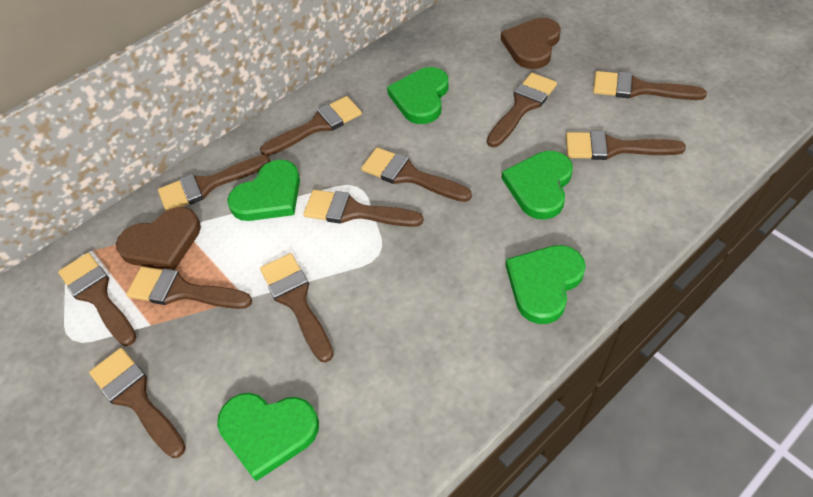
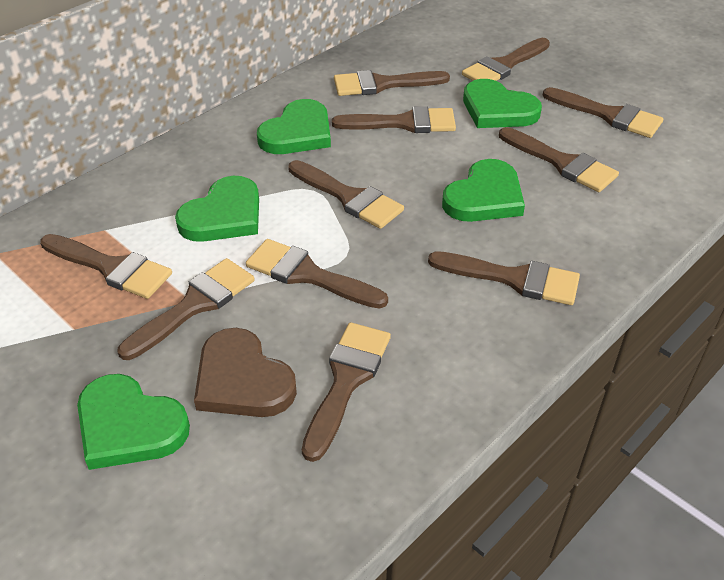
brown heart: 2 -> 1

